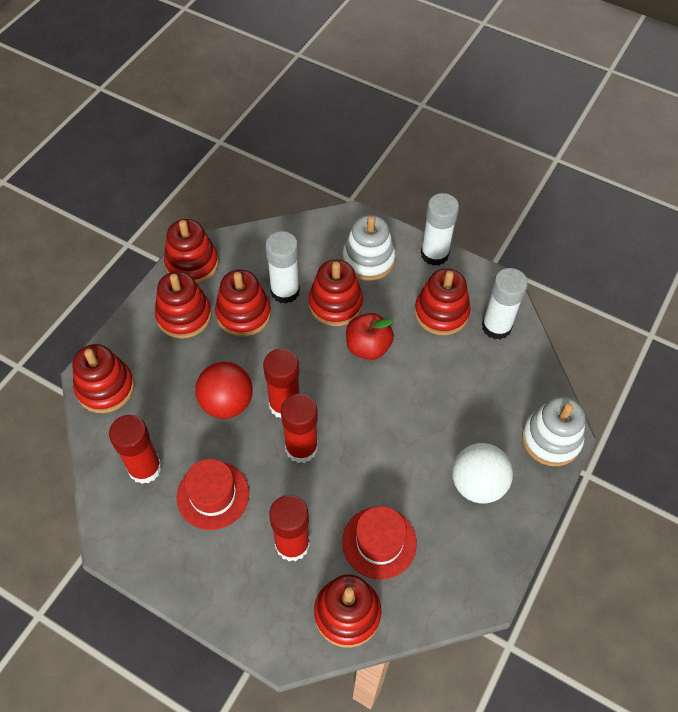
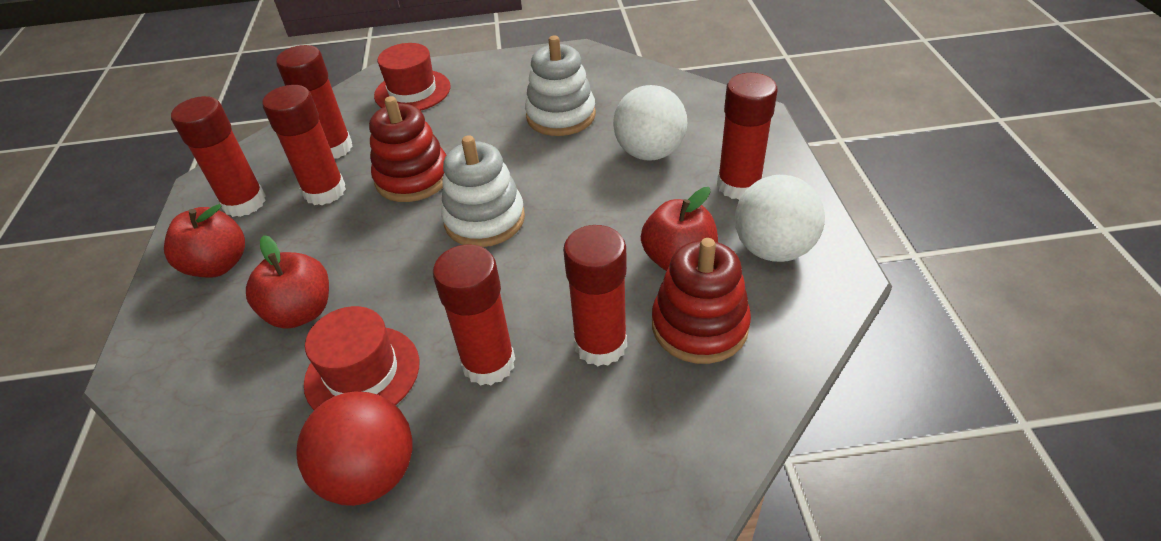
red apple: 1 -> 3
red glue stick: 4 -> 6
red stacking toy: 7 -> 2
white ball: 1 -> 2
white glue stick: 3 -> 0

